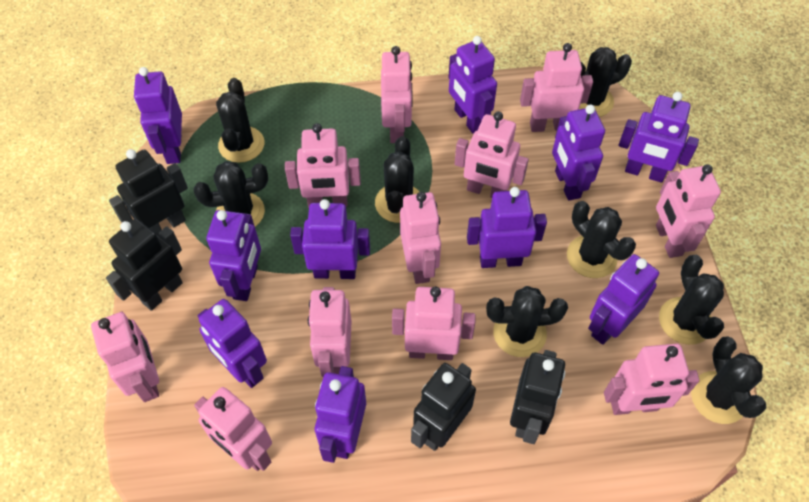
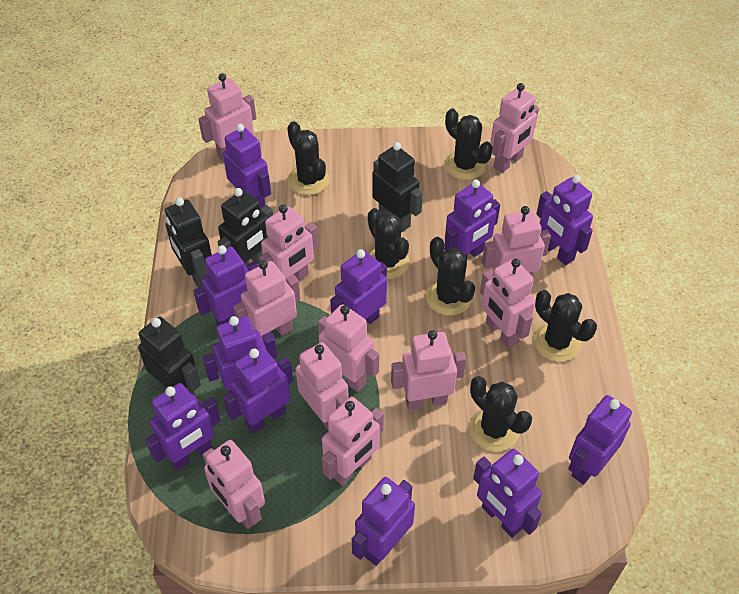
black cactus: 8 -> 6
purple robot: 10 -> 11

